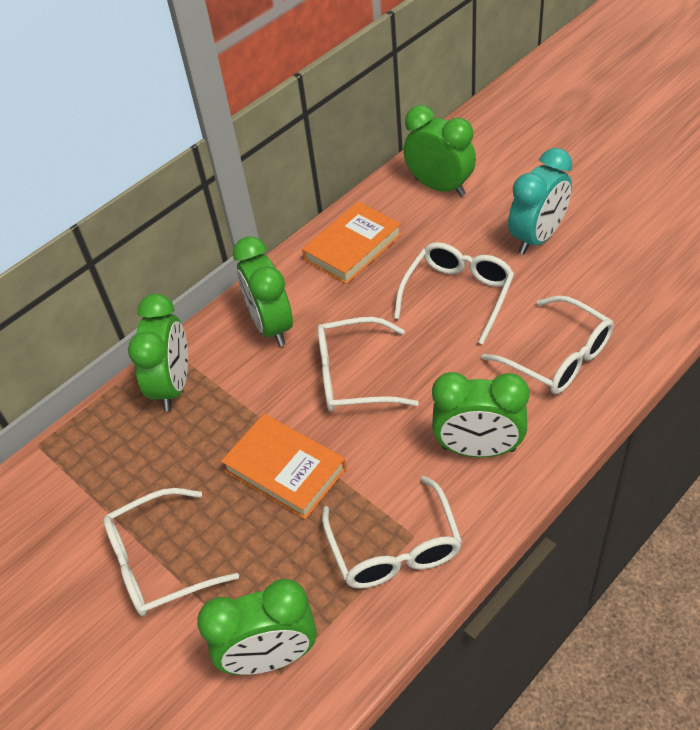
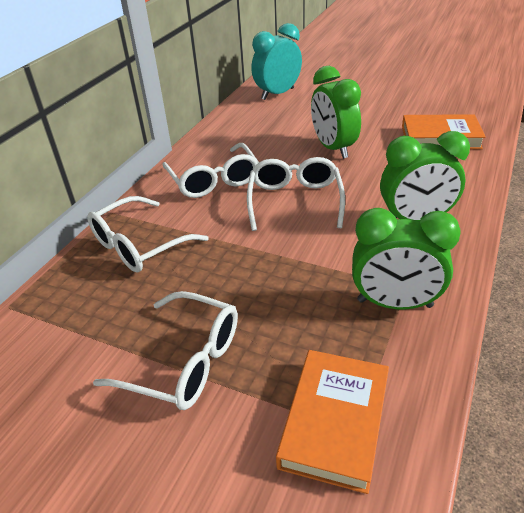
green clock: 5 -> 3
white glasses: 5 -> 4

